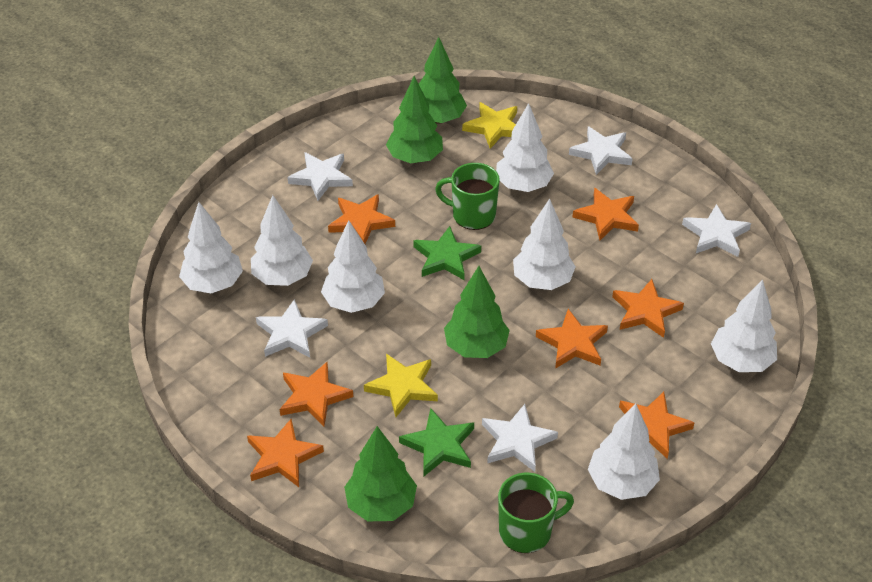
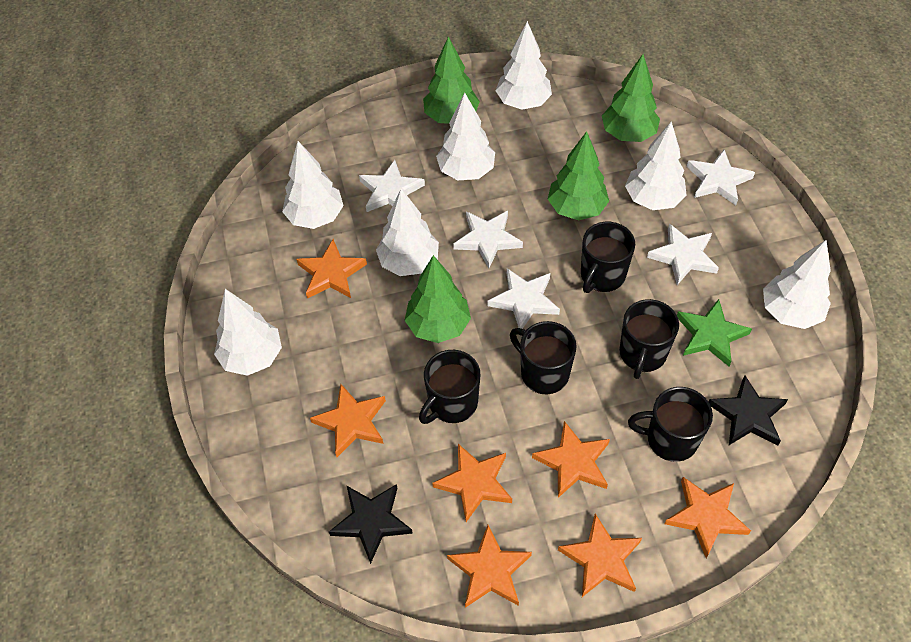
black mug: 0 -> 5
black star: 0 -> 2
green mug: 2 -> 0
green star: 2 -> 1
yellow star: 2 -> 0

